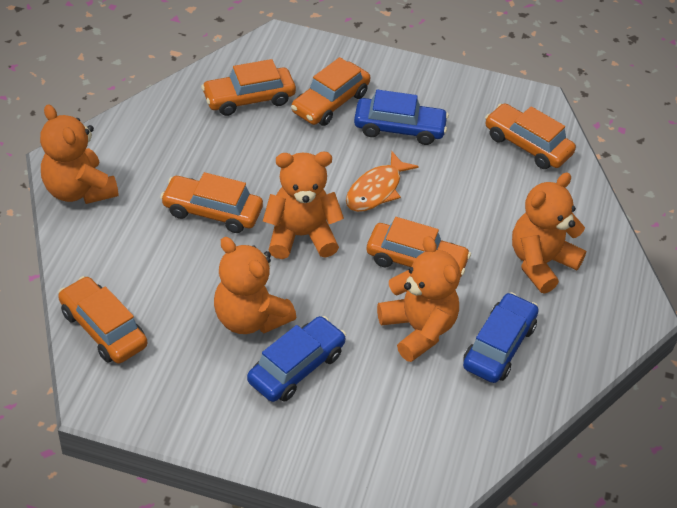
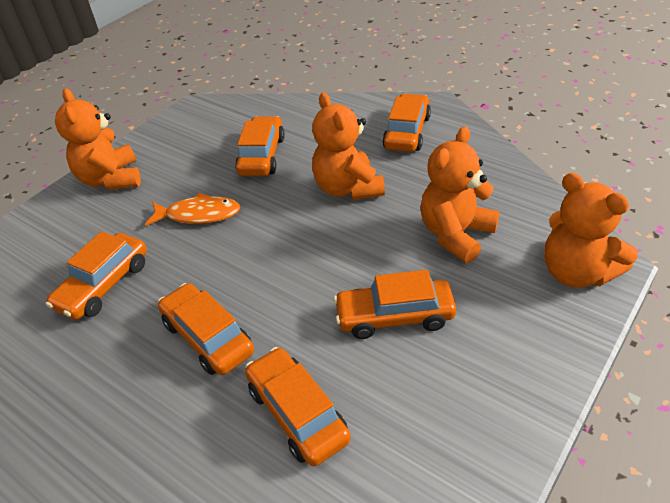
blue car: 3 -> 0
orange teddy bear: 5 -> 4

